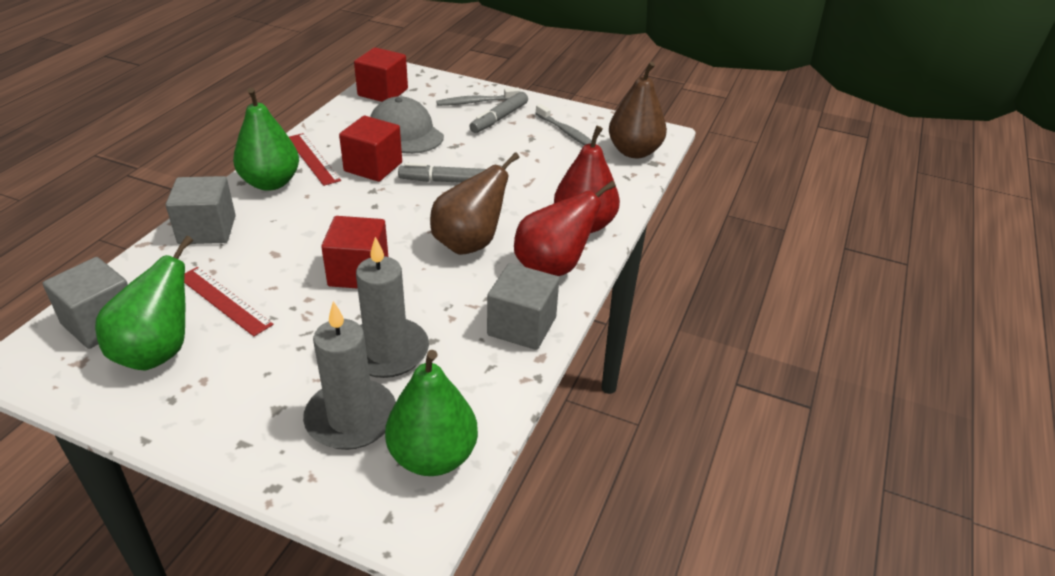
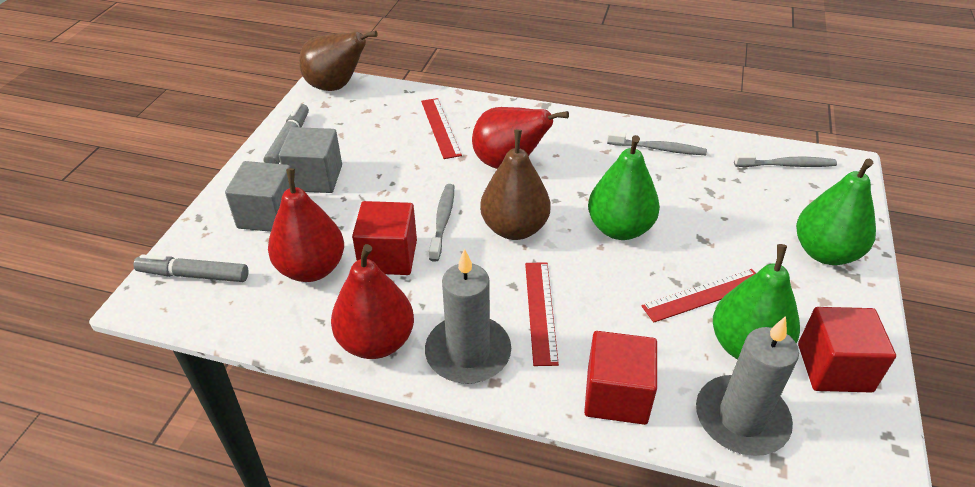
grey cap: 1 -> 0
grey cube: 3 -> 2
grey toothbrush: 2 -> 3
red pear: 2 -> 3
red ruler: 2 -> 3

